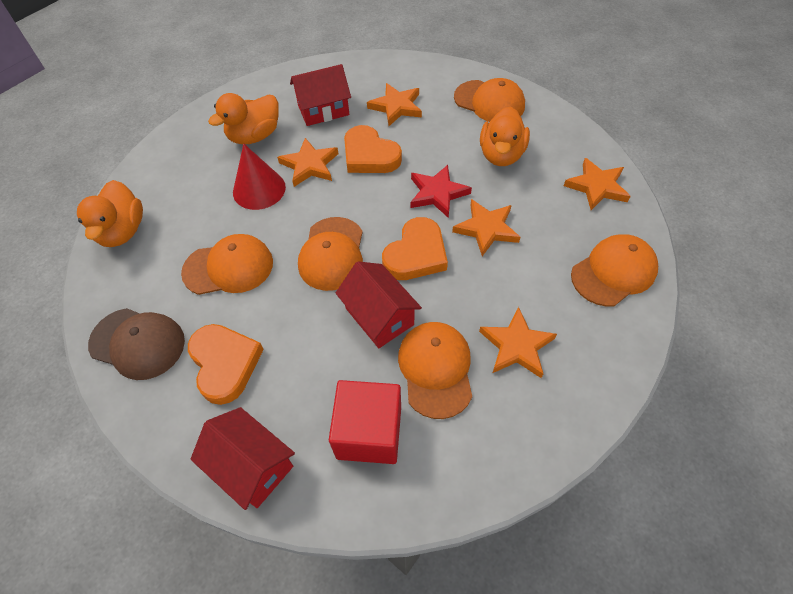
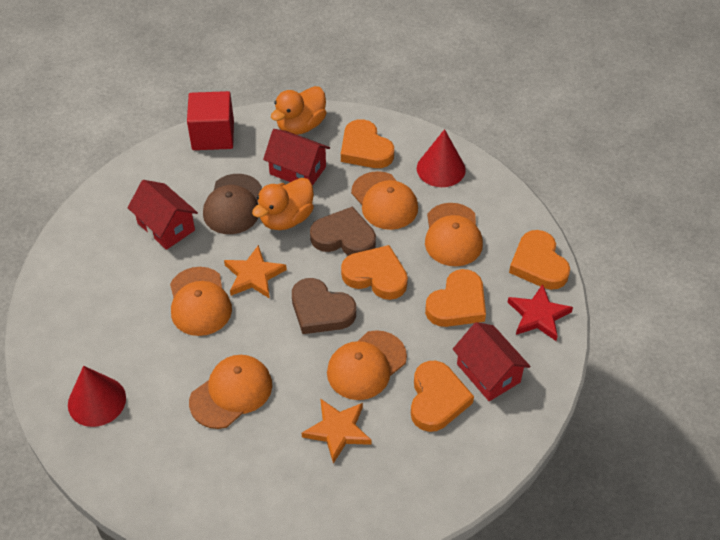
brown heart: 0 -> 2
orange duck: 3 -> 2
orange heart: 3 -> 5
orange star: 5 -> 2
red cone: 1 -> 2

